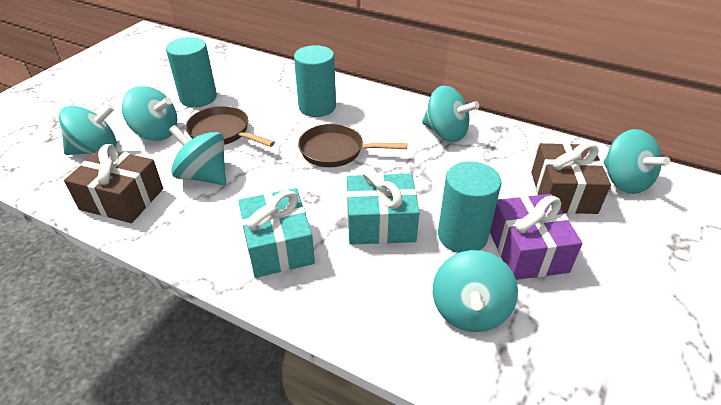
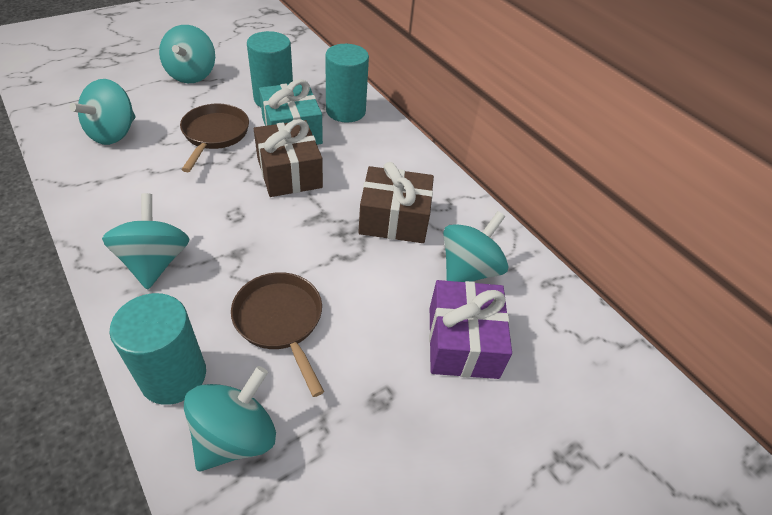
turquoise gift: 2 -> 1
turquoise spinning top: 6 -> 5

